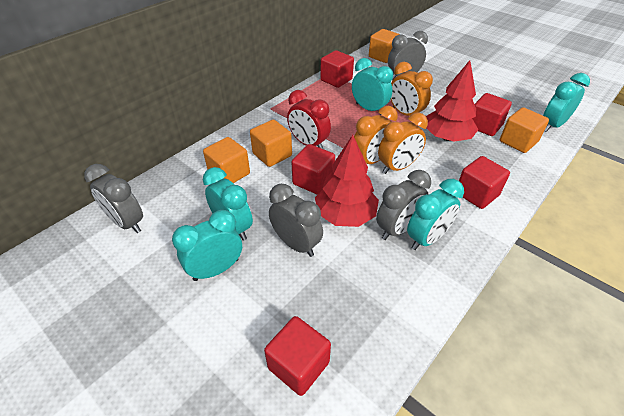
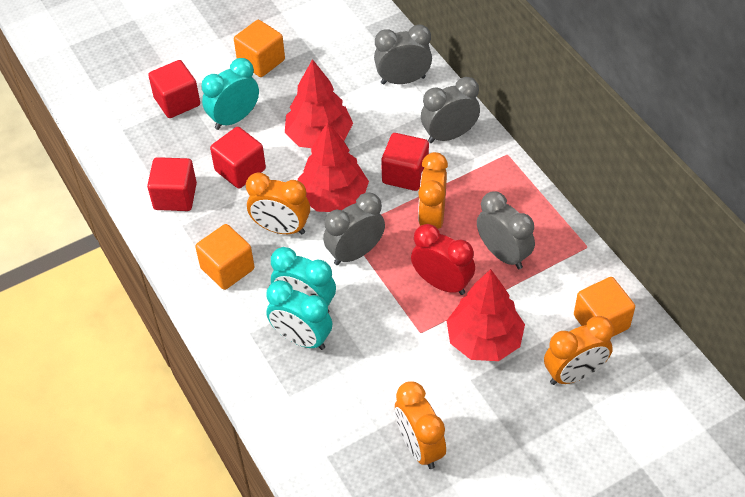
orange clock: 3 -> 4
orange cube: 4 -> 3
red cube: 5 -> 4
red tree: 2 -> 3
turquoise clock: 5 -> 3

